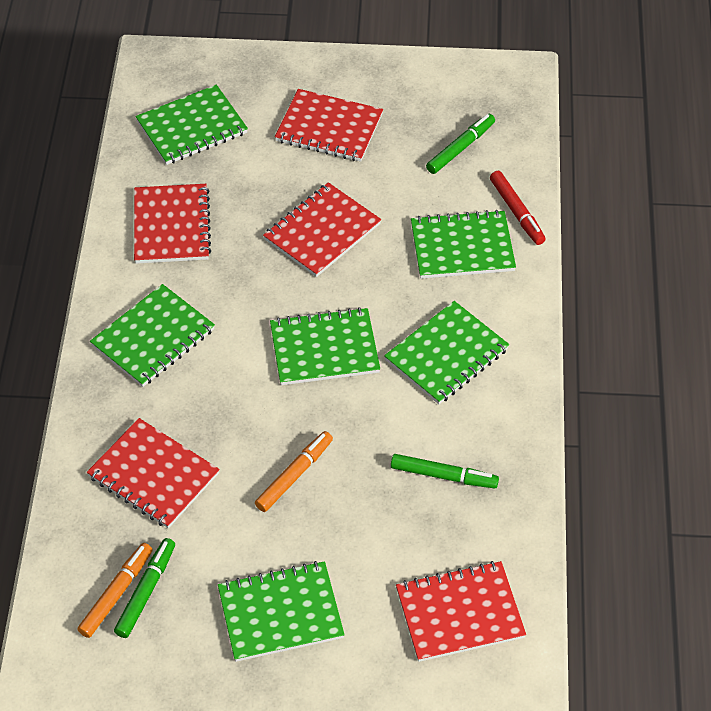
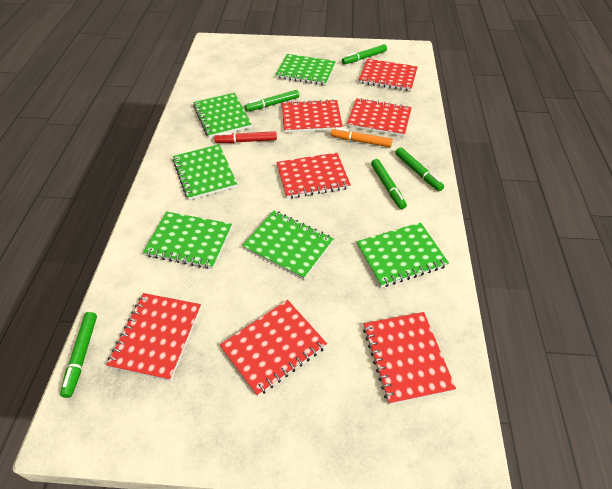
green marker: 3 -> 5
orange marker: 2 -> 1
red notebook: 5 -> 7

